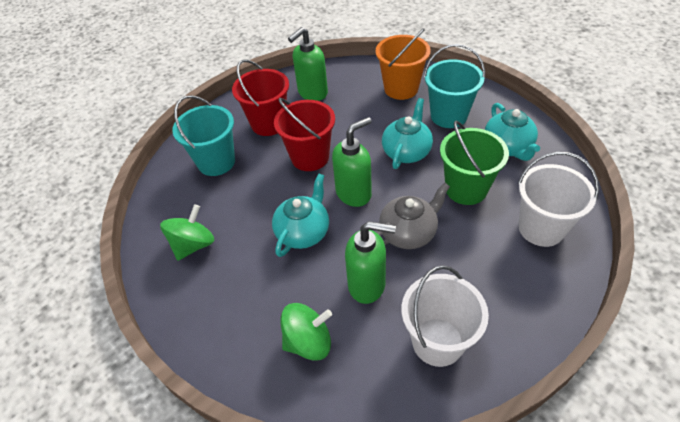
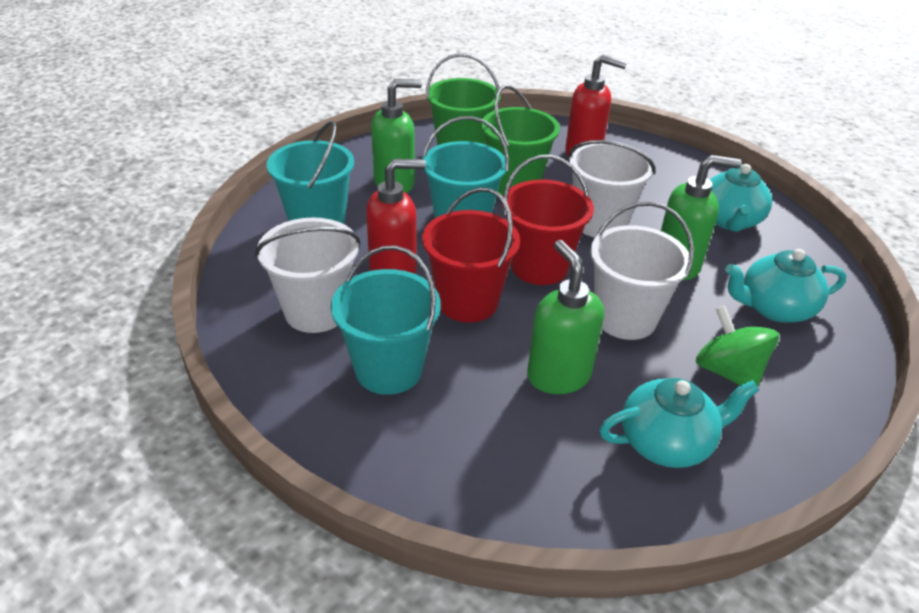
green bucket: 1 -> 2
green spinning top: 2 -> 1
grey teapot: 1 -> 0
orange bucket: 1 -> 0
red soap dispenser: 0 -> 2
turquoise bucket: 2 -> 3
white bucket: 2 -> 3

